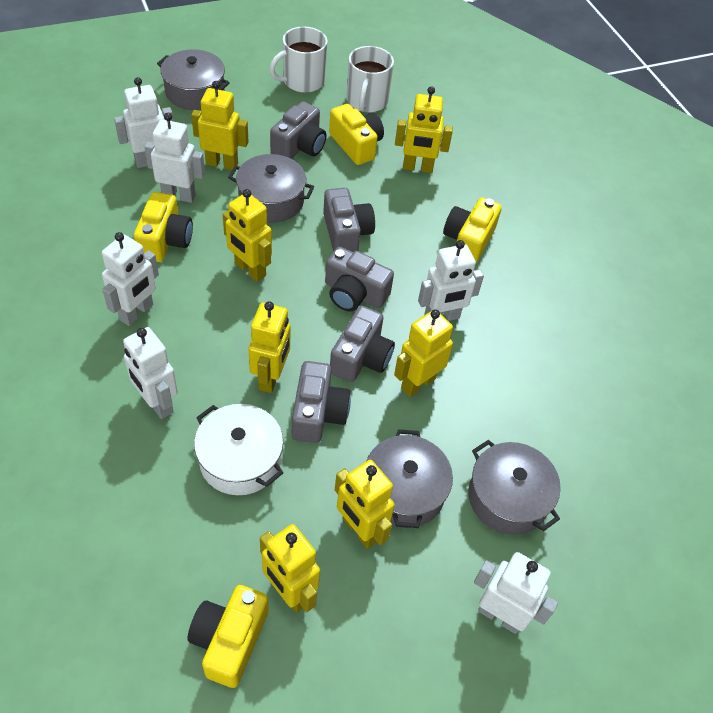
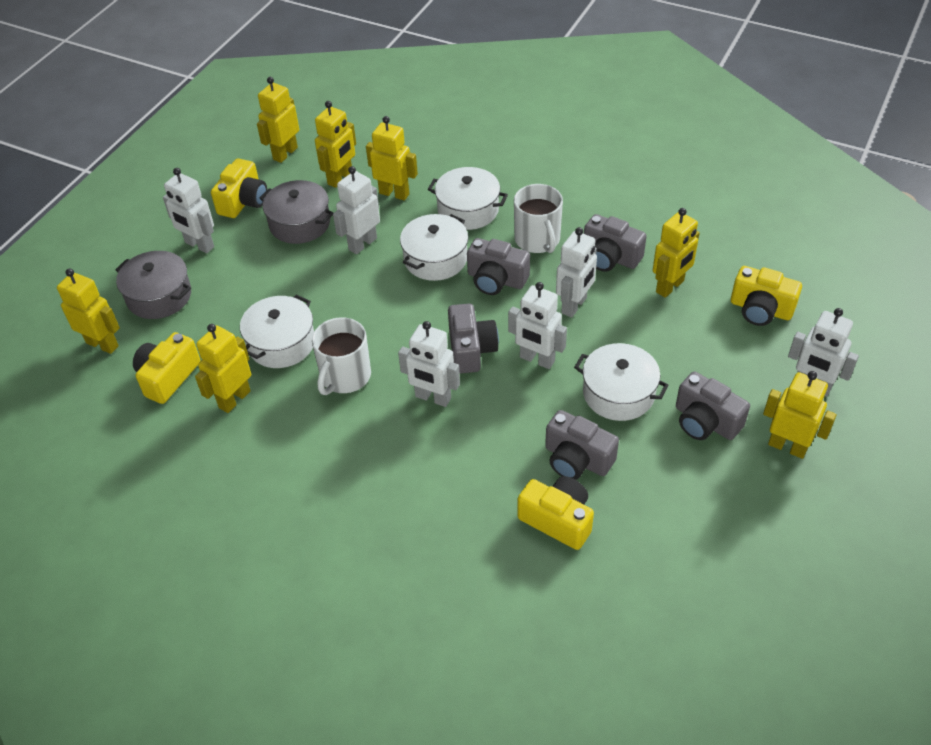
grey pot: 4 -> 2
white pot: 1 -> 4

